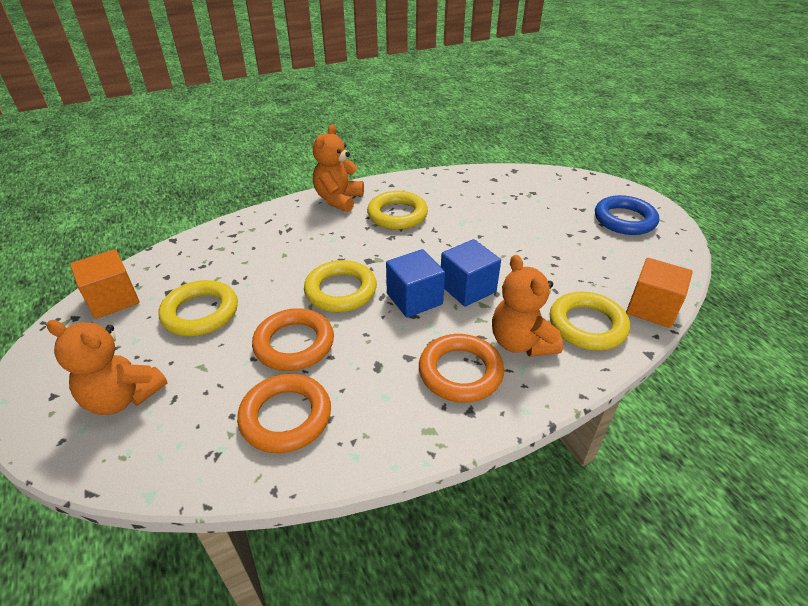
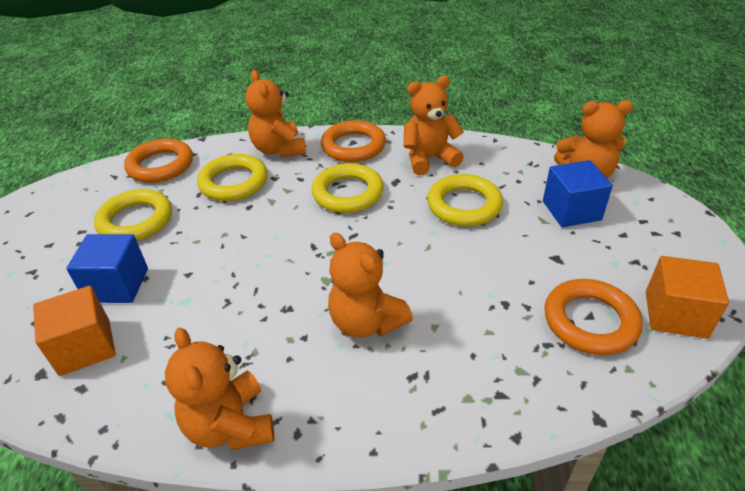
blue ring: 1 -> 0
orange teddy bear: 3 -> 5

